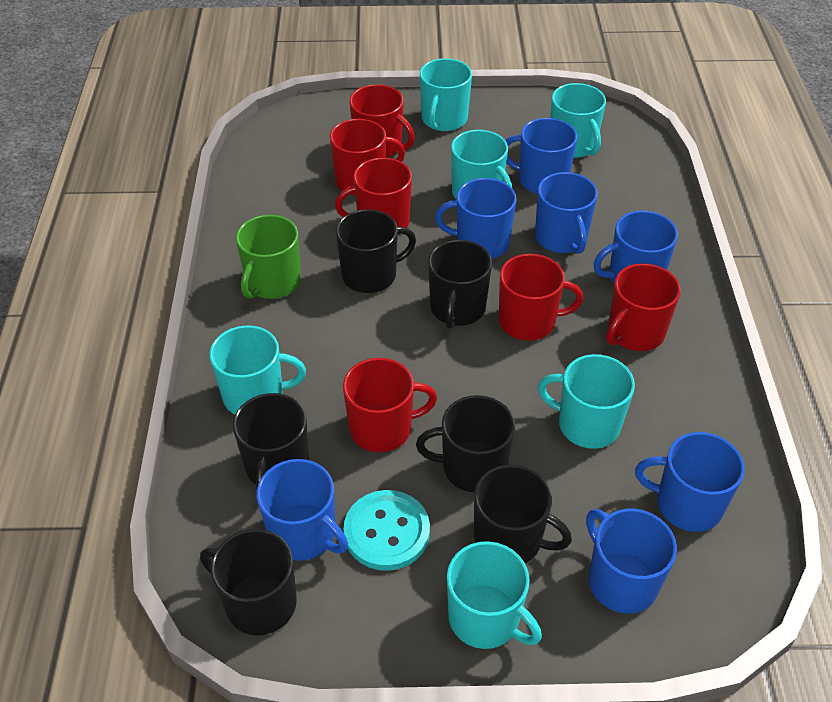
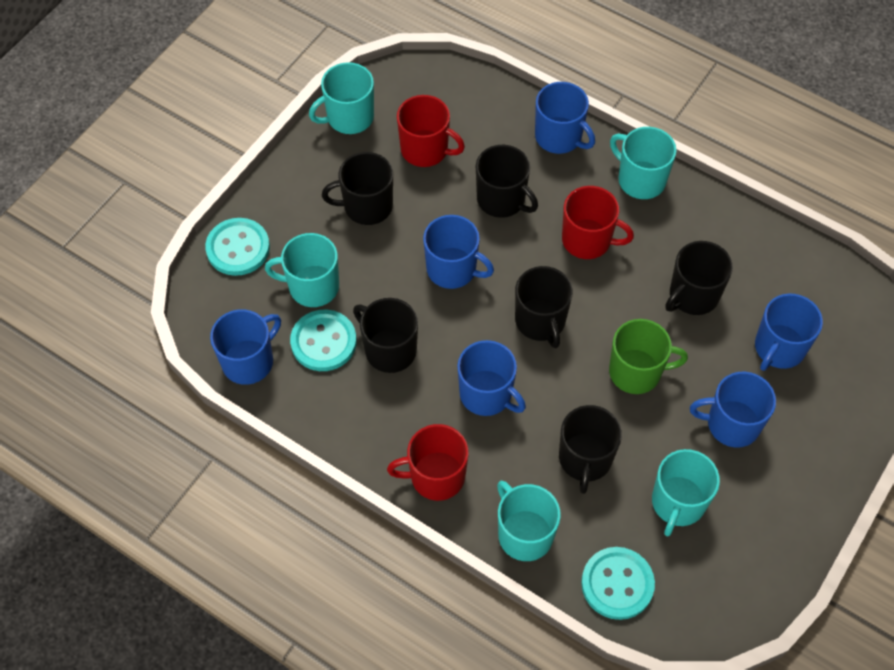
blue mug: 7 -> 6
red mug: 6 -> 3
turquoise button: 1 -> 3
turquoise mug: 6 -> 5

